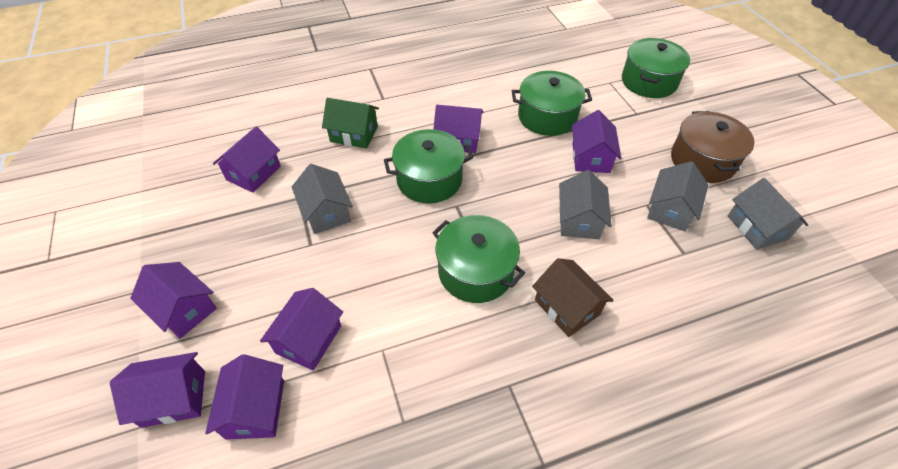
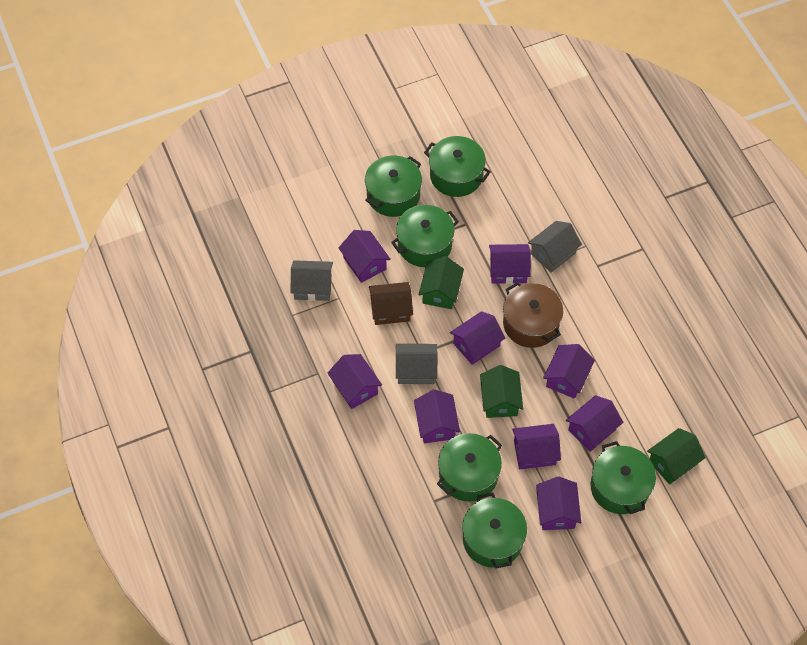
green house: 1 -> 3
green pot: 4 -> 6
grey house: 4 -> 3
purple house: 7 -> 9

